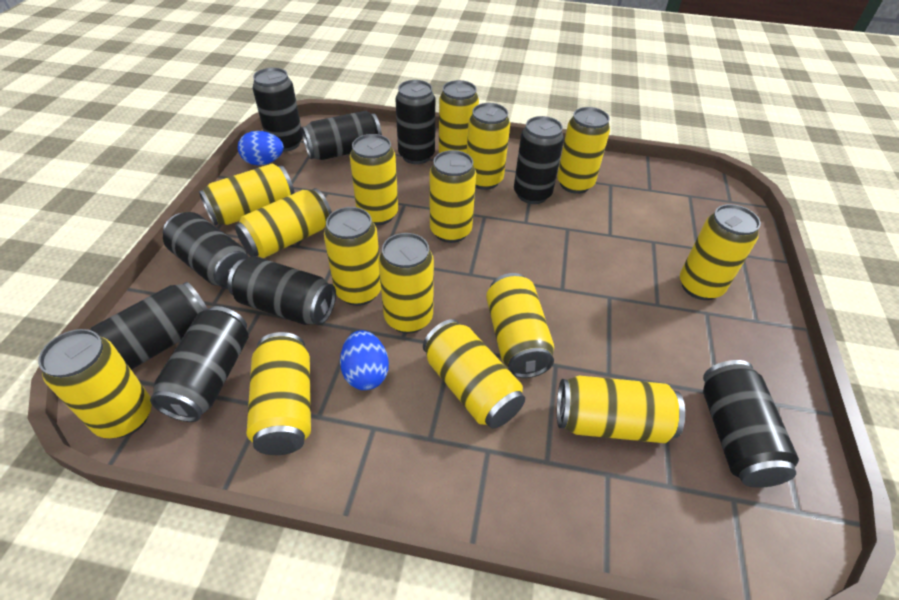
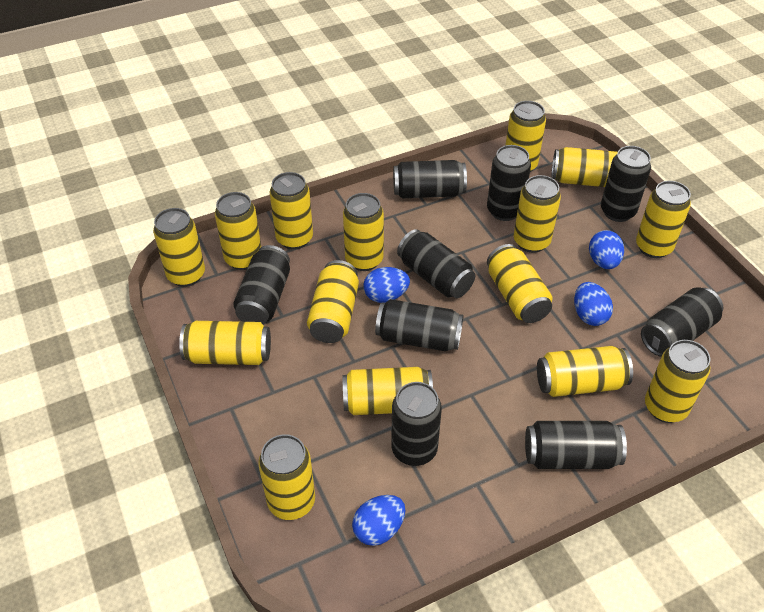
blue egg: 2 -> 4

